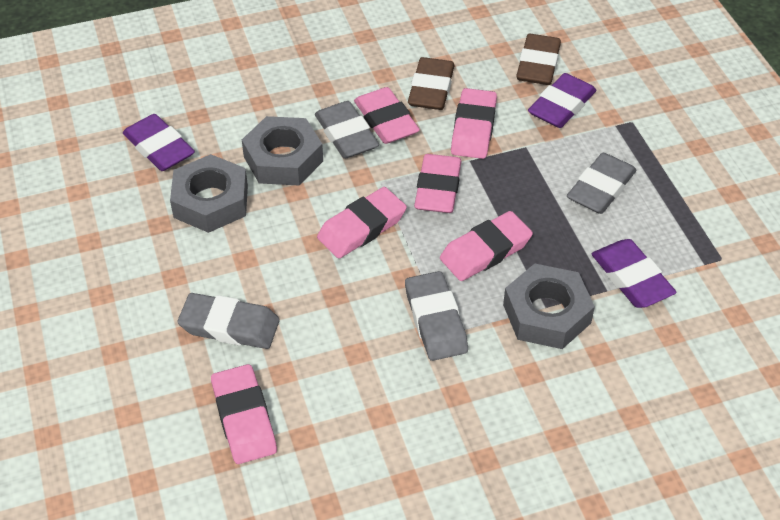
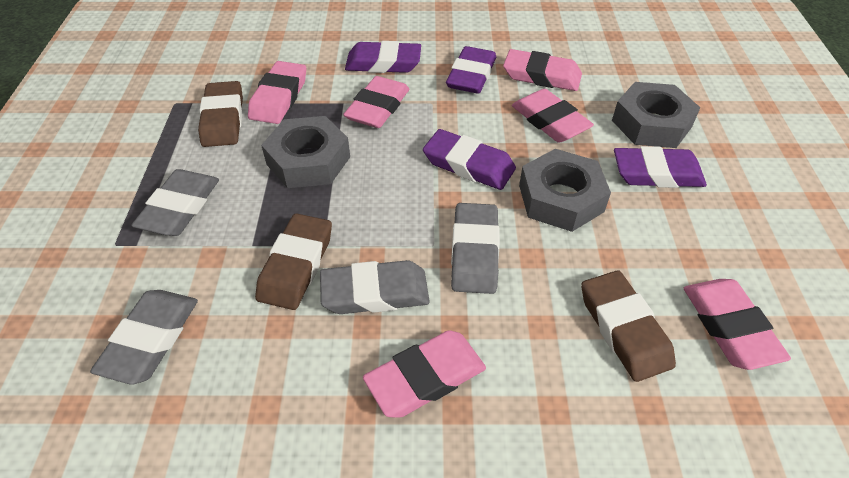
brown eraser: 2 -> 3
purple eraser: 3 -> 4

